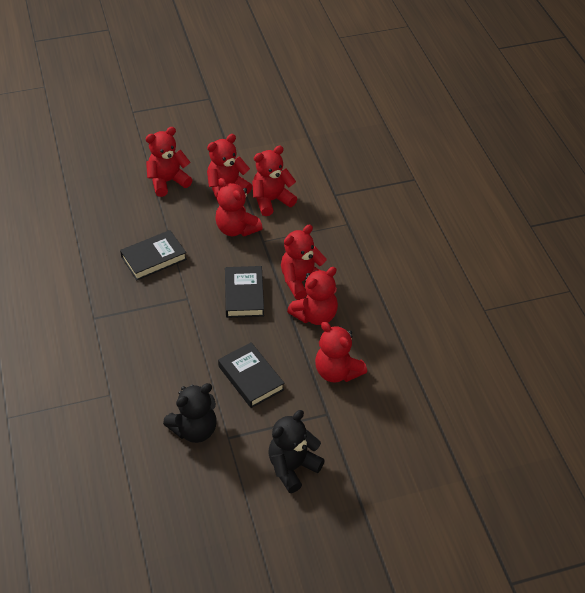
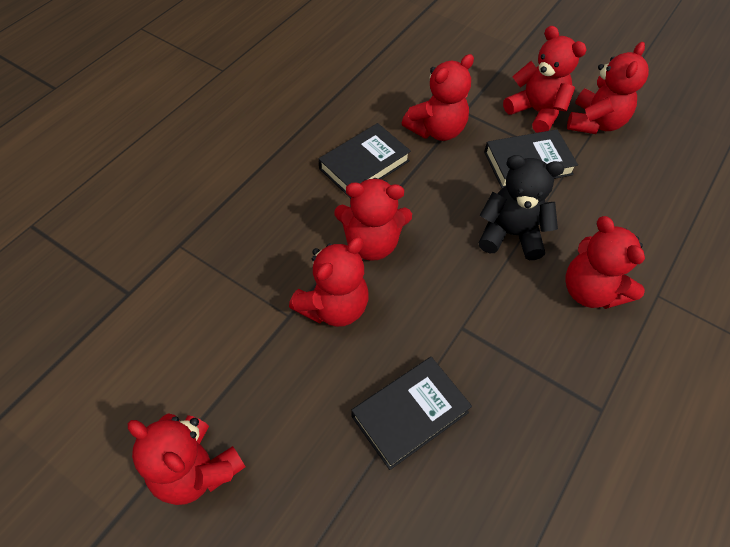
black teddy bear: 2 -> 1

